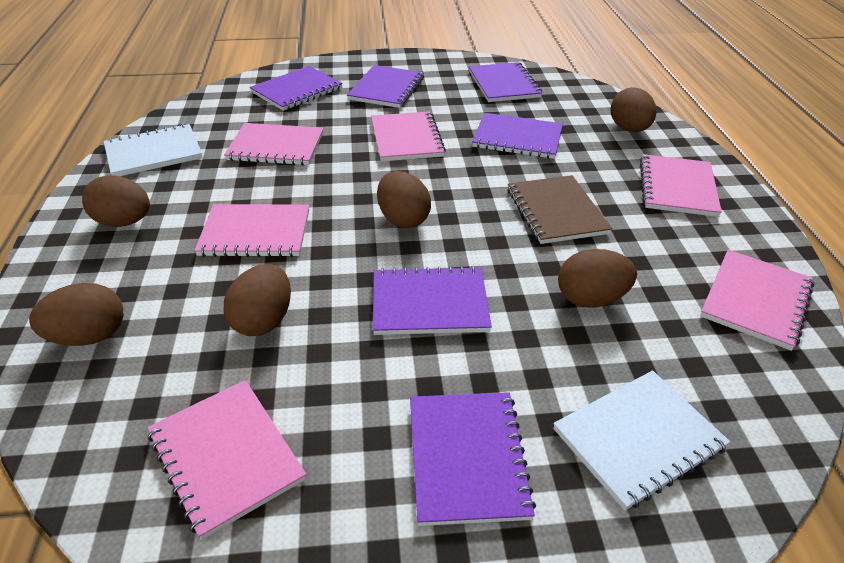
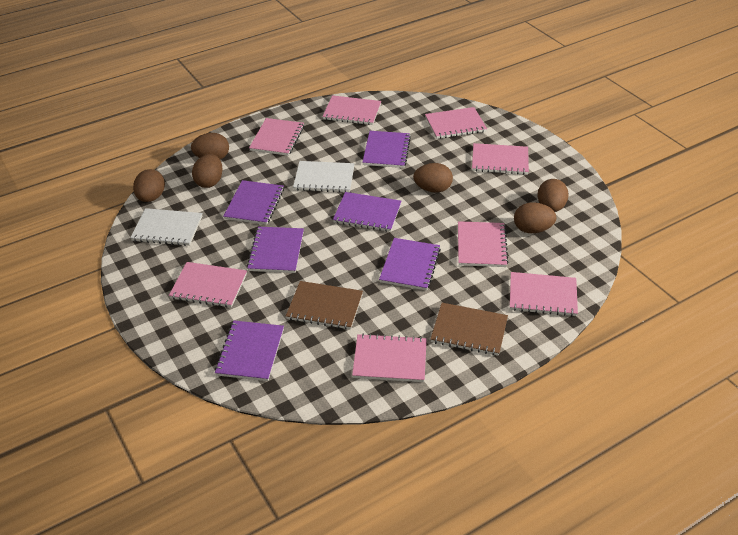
brown notebook: 1 -> 2
pink notebook: 6 -> 8

